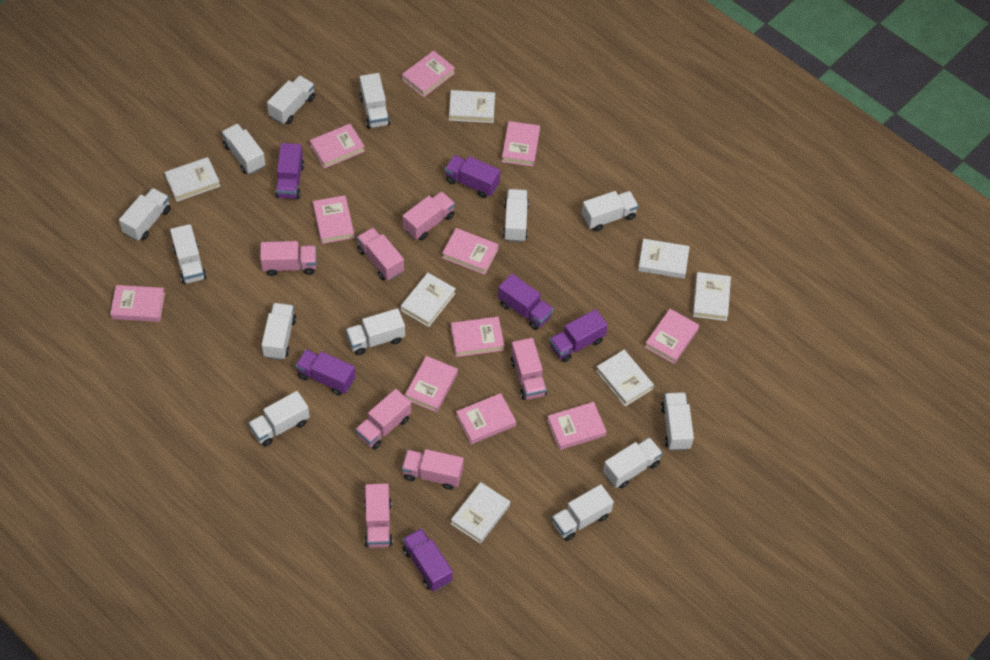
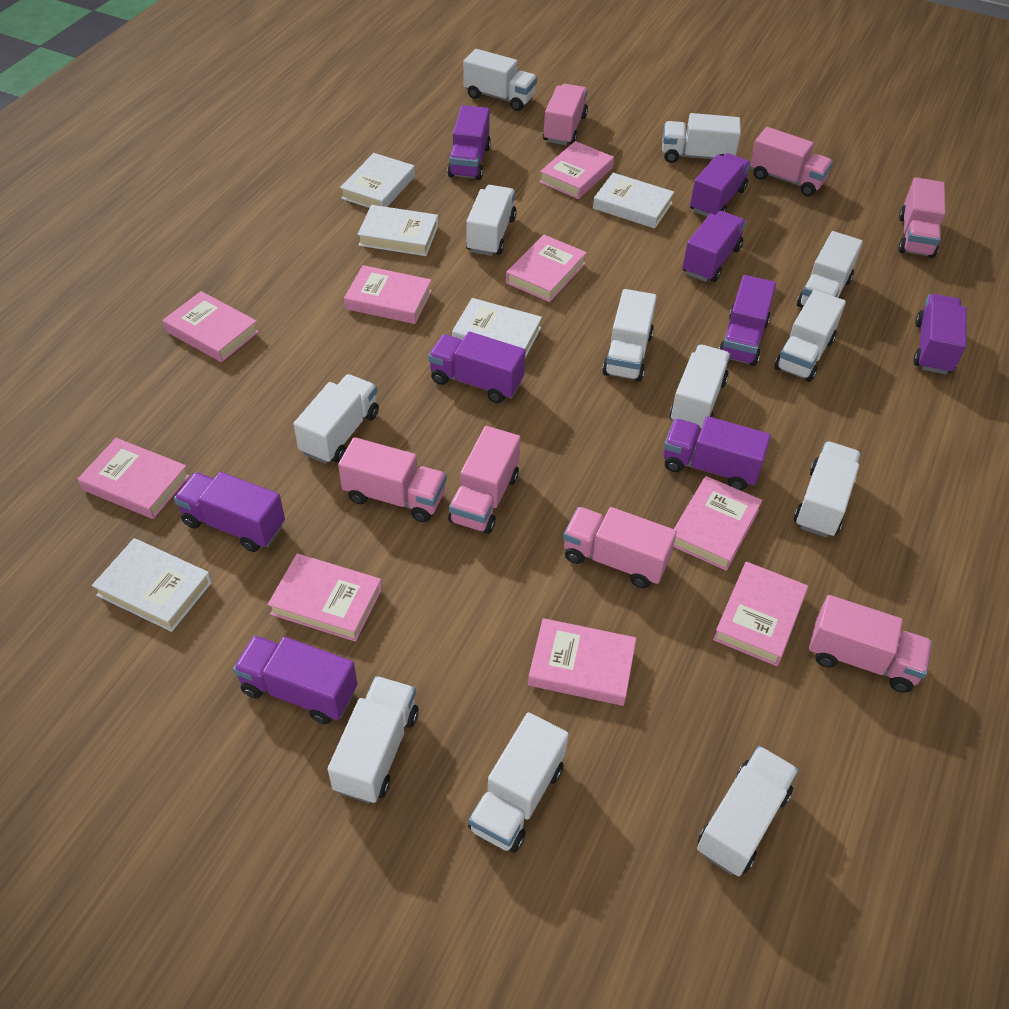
pink book: 11 -> 9
purple truck: 6 -> 9
white book: 7 -> 5
white truck: 13 -> 12

